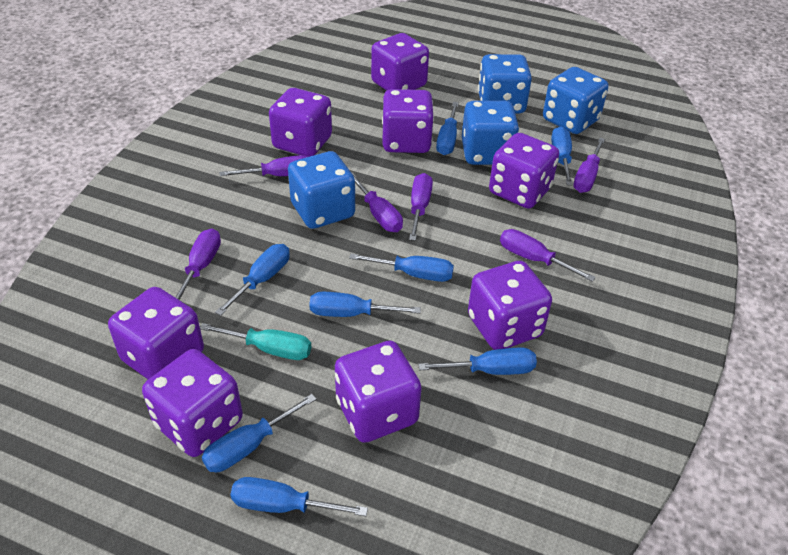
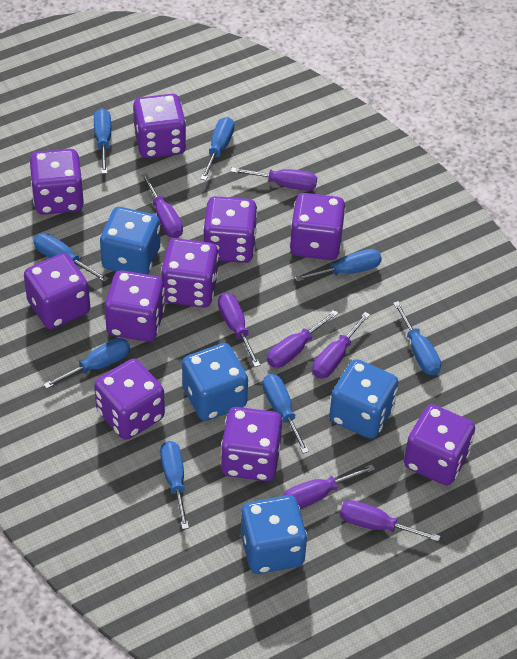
purple dice: 8 -> 10
purple screwdriver: 6 -> 7
turquoise screwdriver: 1 -> 0

